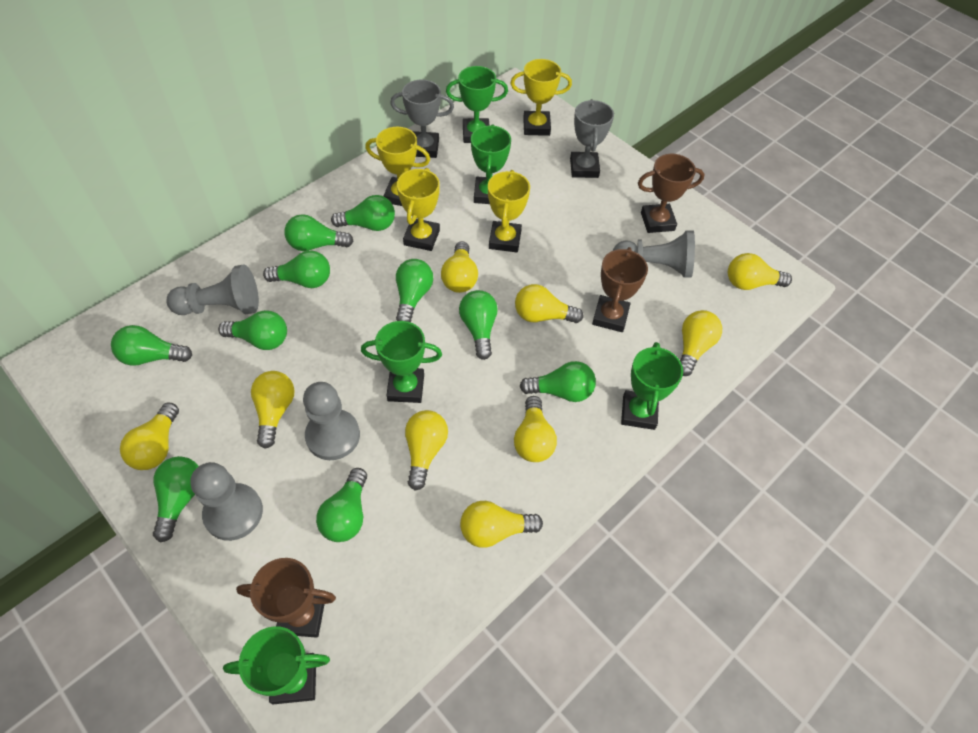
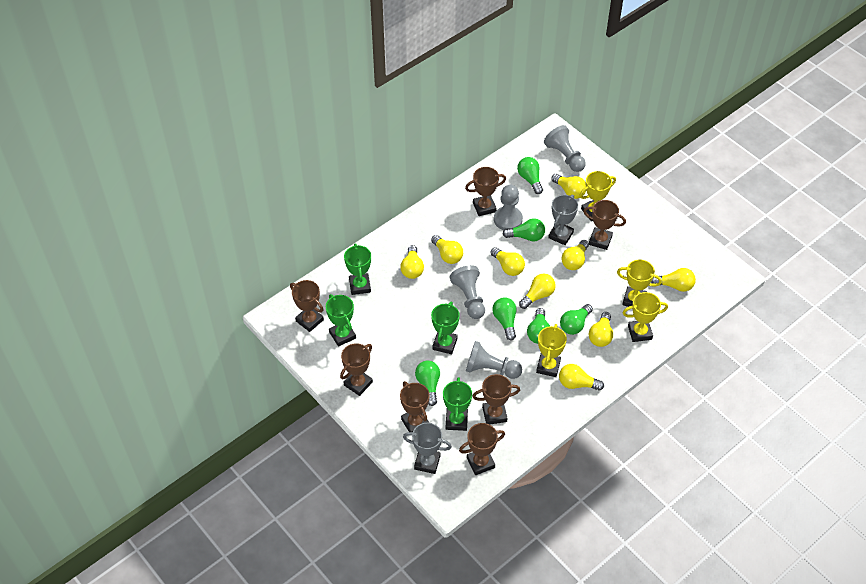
brown trophy: 3 -> 7
green light bulb: 10 -> 6
green trophy: 5 -> 4

